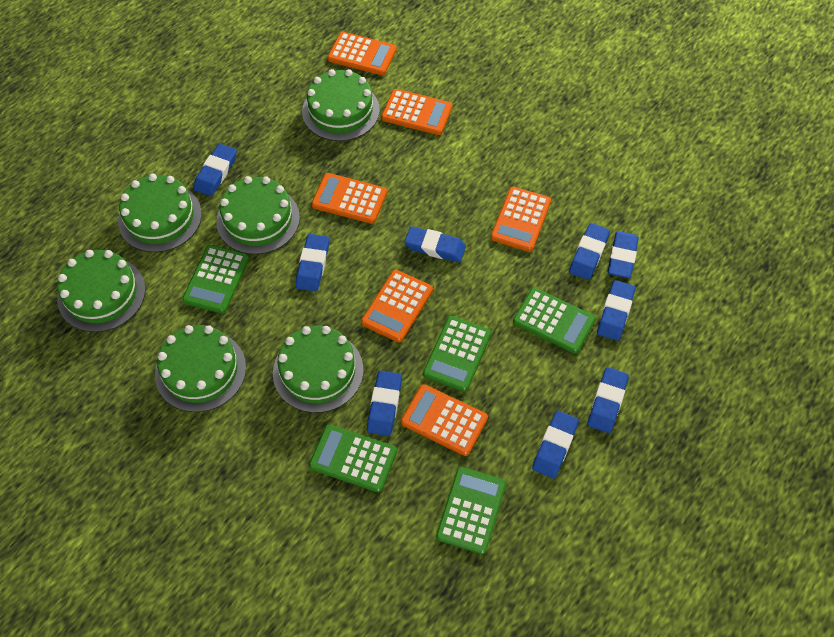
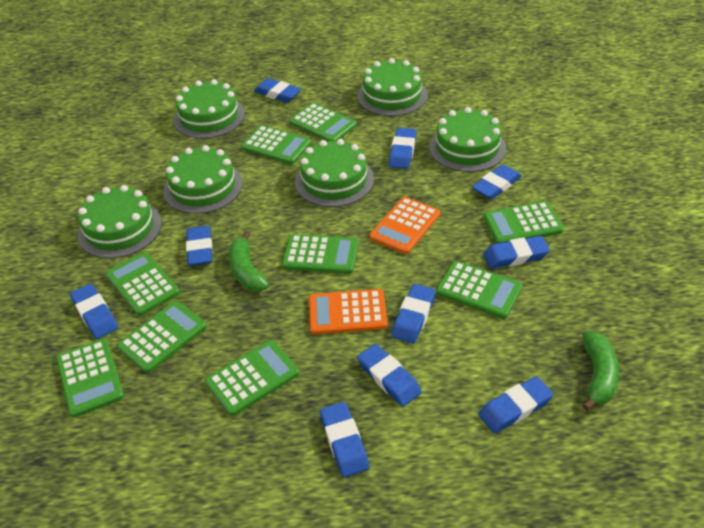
blue eraser: 9 -> 10
green banana: 0 -> 2
green calculator: 5 -> 9
orange calculator: 6 -> 2

